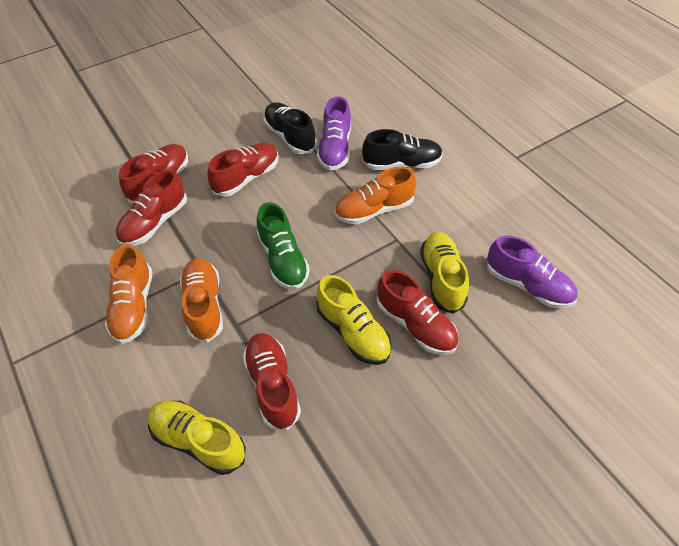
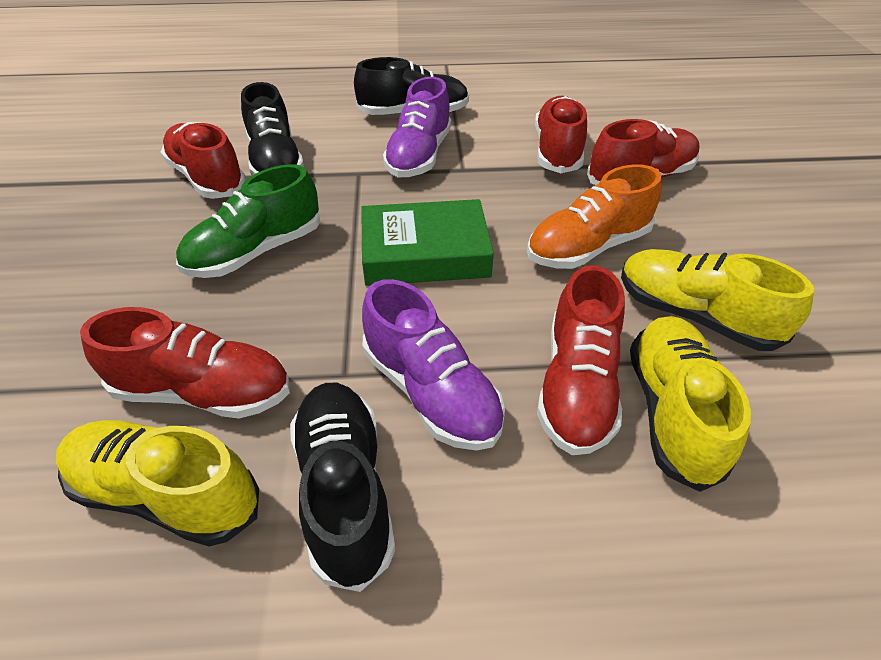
black shoe: 2 -> 3
green book: 0 -> 1
orange shoe: 3 -> 1

